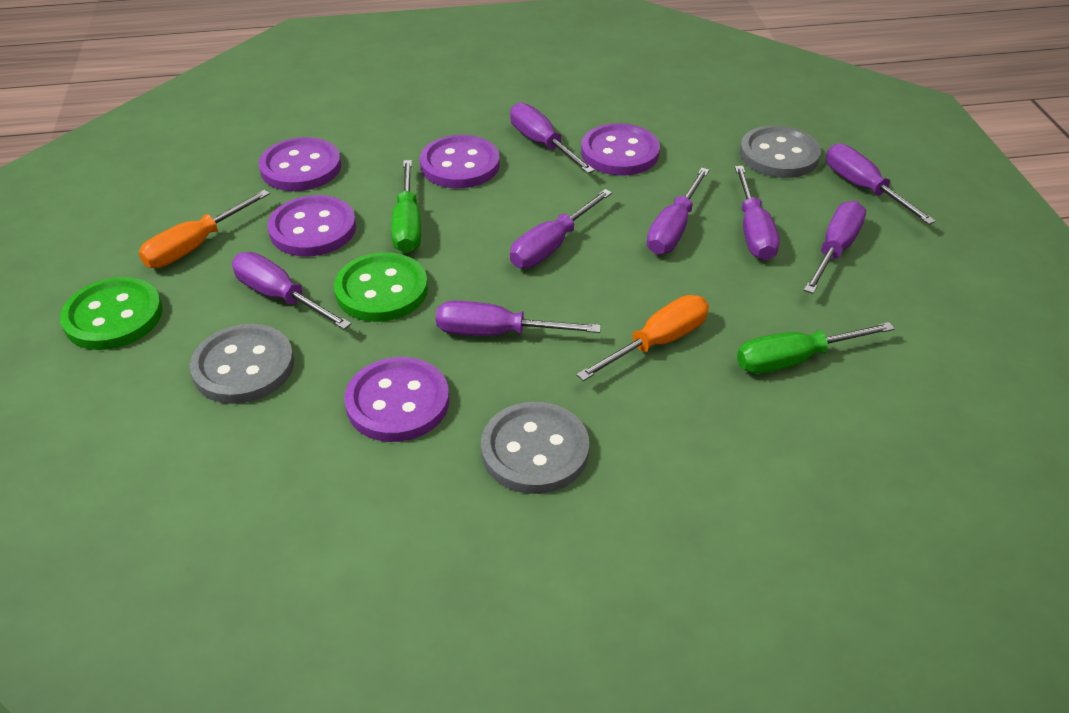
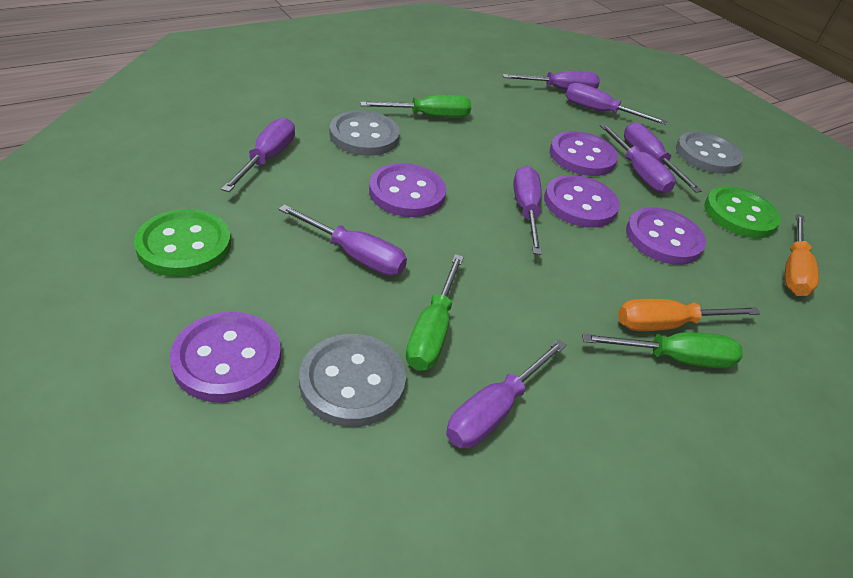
green screwdriver: 2 -> 3

